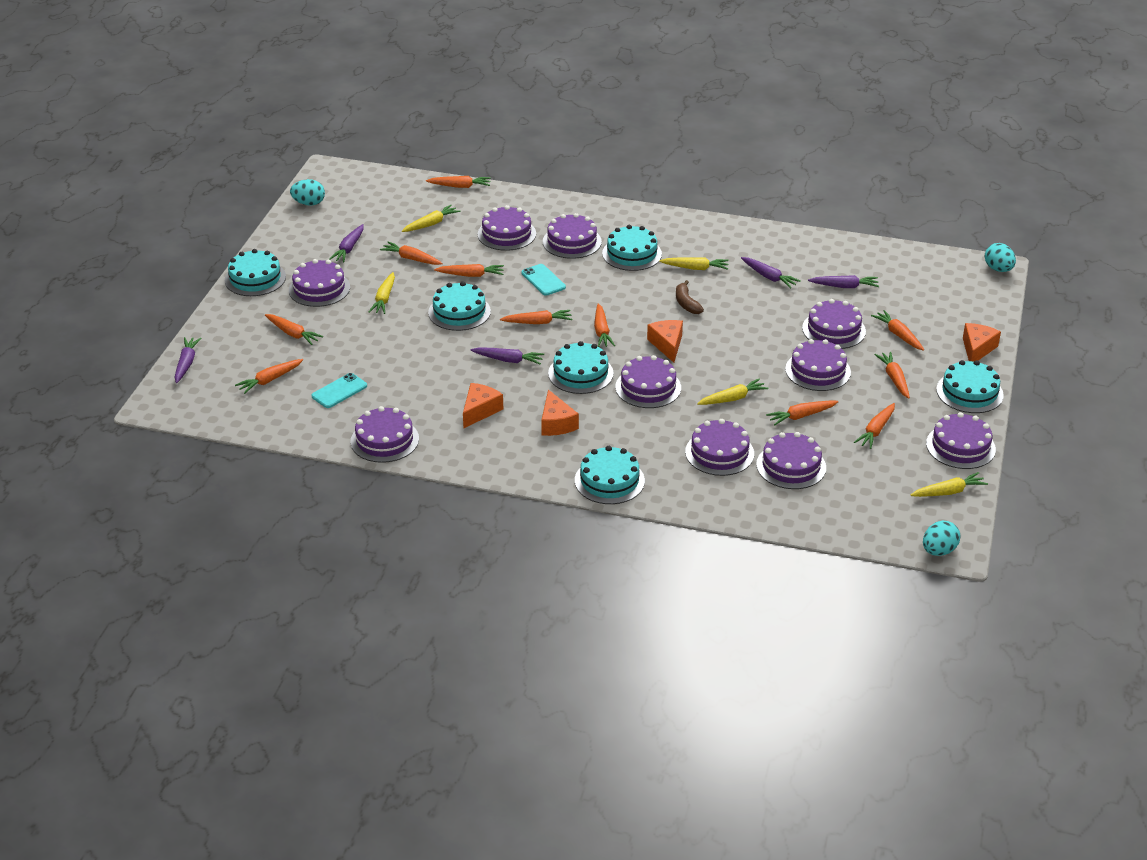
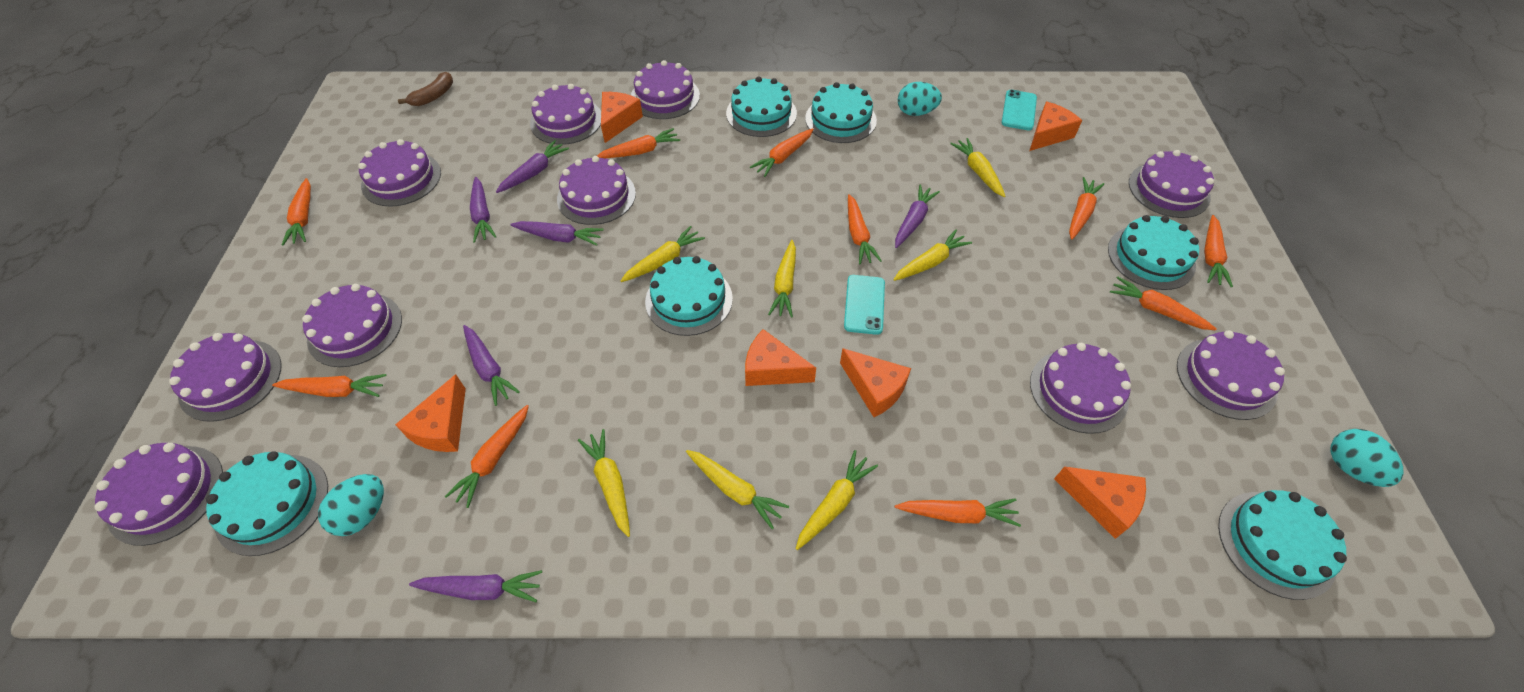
orange carrot: 11 -> 10
orange cheese: 4 -> 6
purple carrot: 5 -> 6
yellow carrot: 5 -> 7

